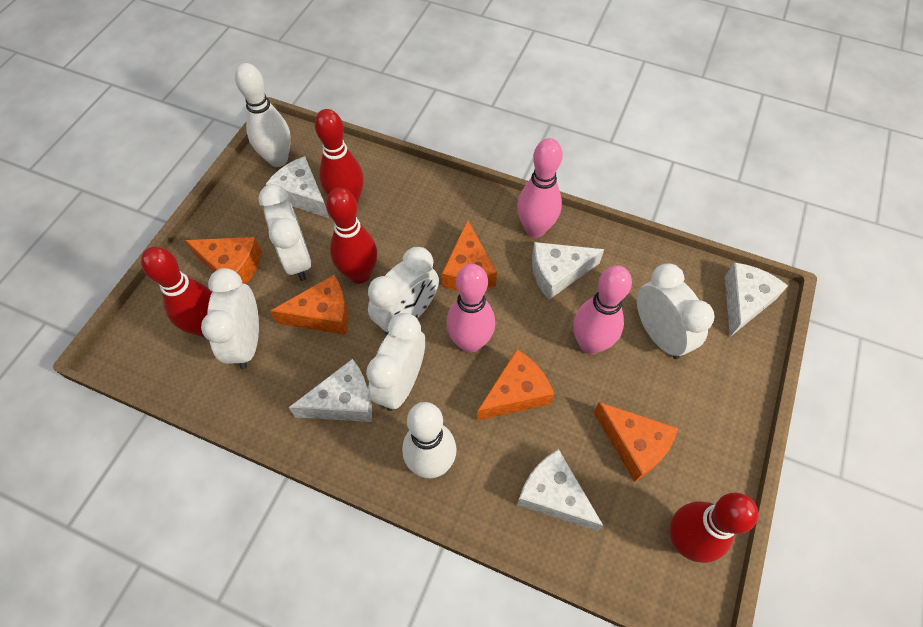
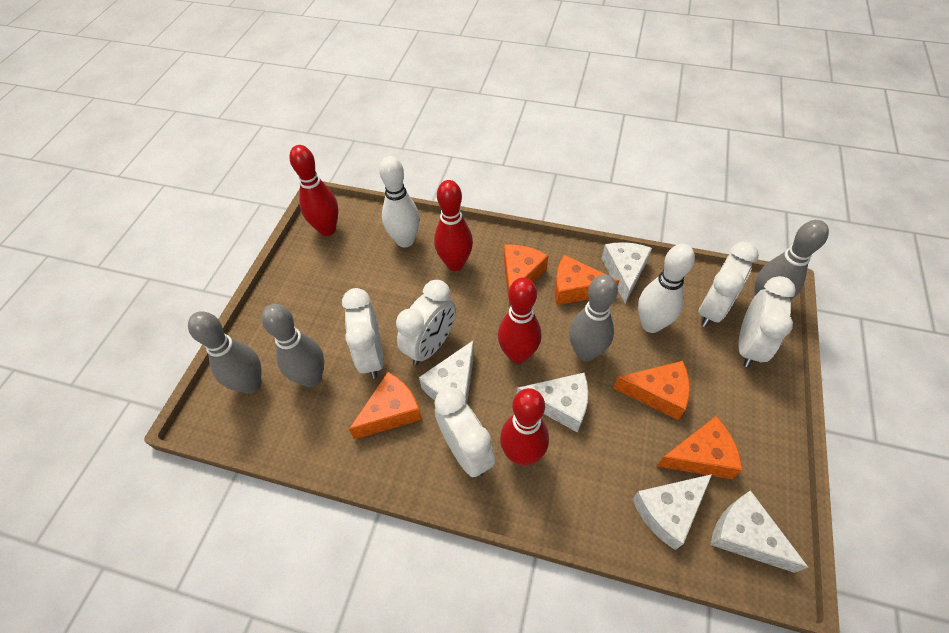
grey bowling pin: 0 -> 4
pink bowling pin: 3 -> 0

